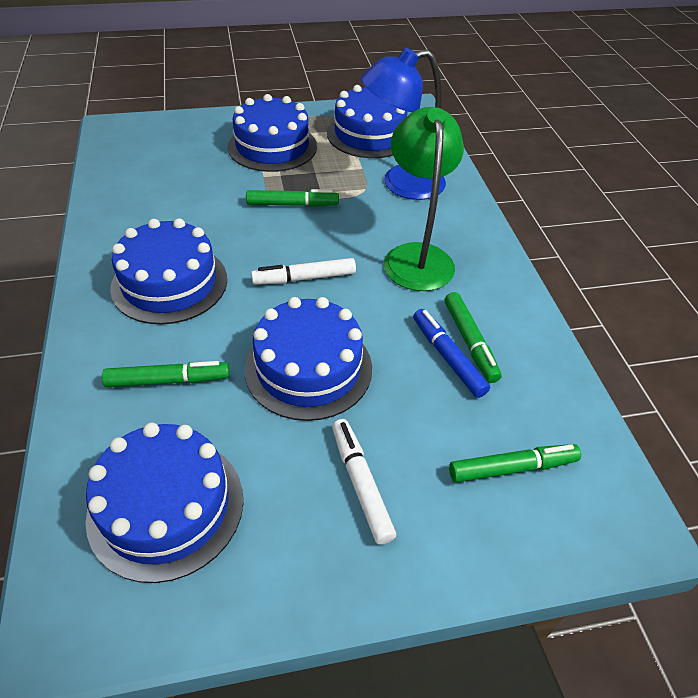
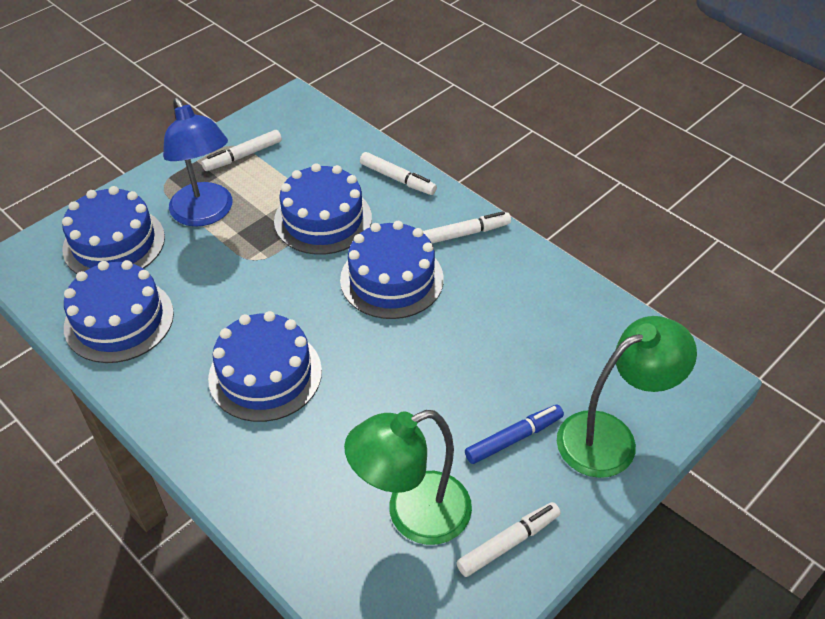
green lamp: 1 -> 2
green marker: 4 -> 0
white marker: 2 -> 4

